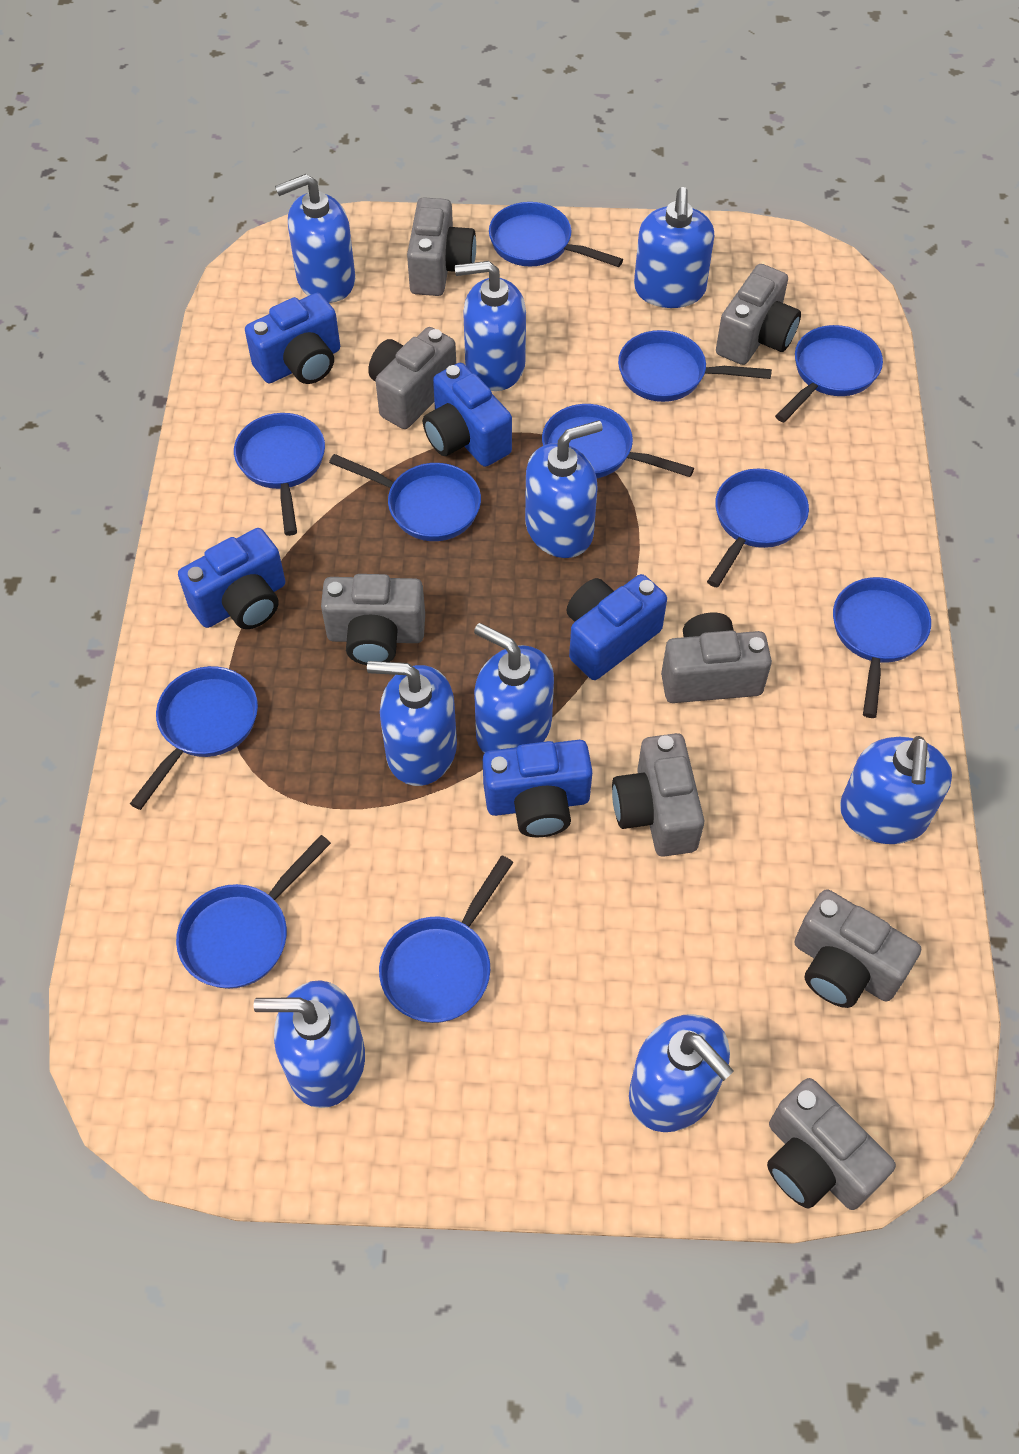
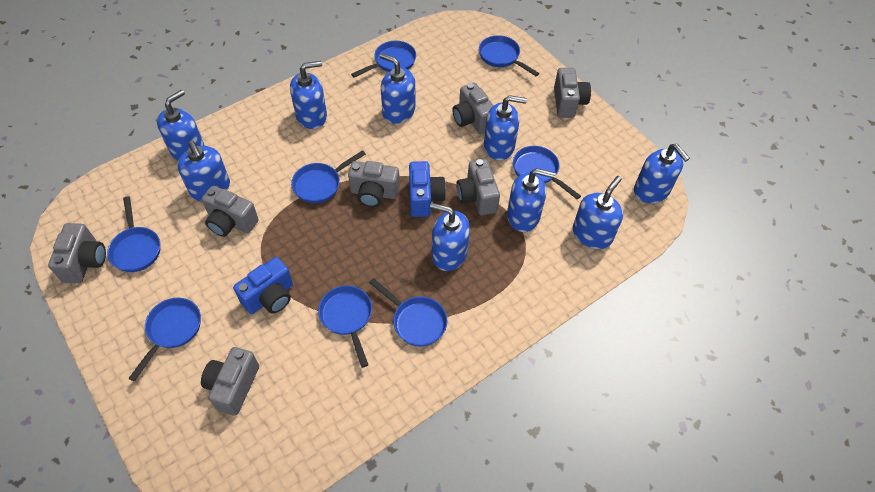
blue camera: 5 -> 2
blue pan: 11 -> 8
grey camera: 8 -> 7

